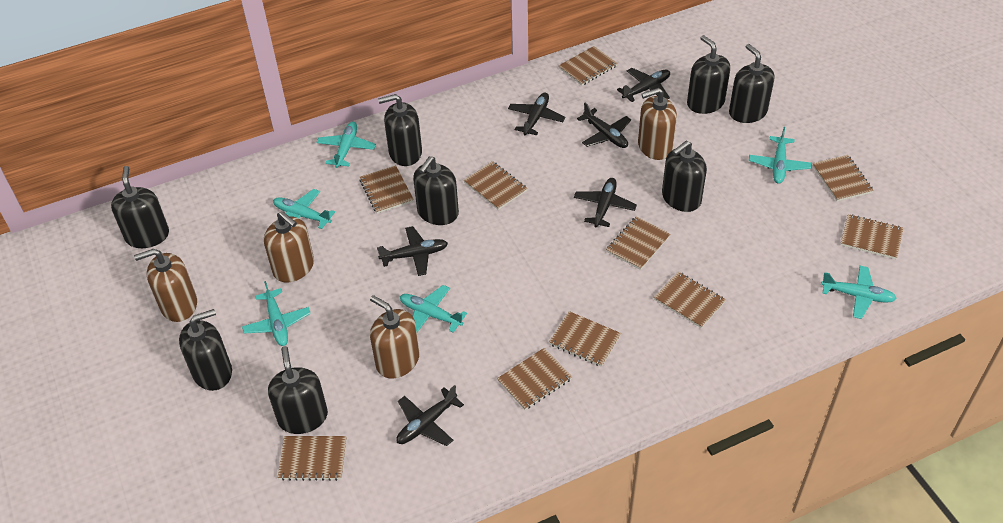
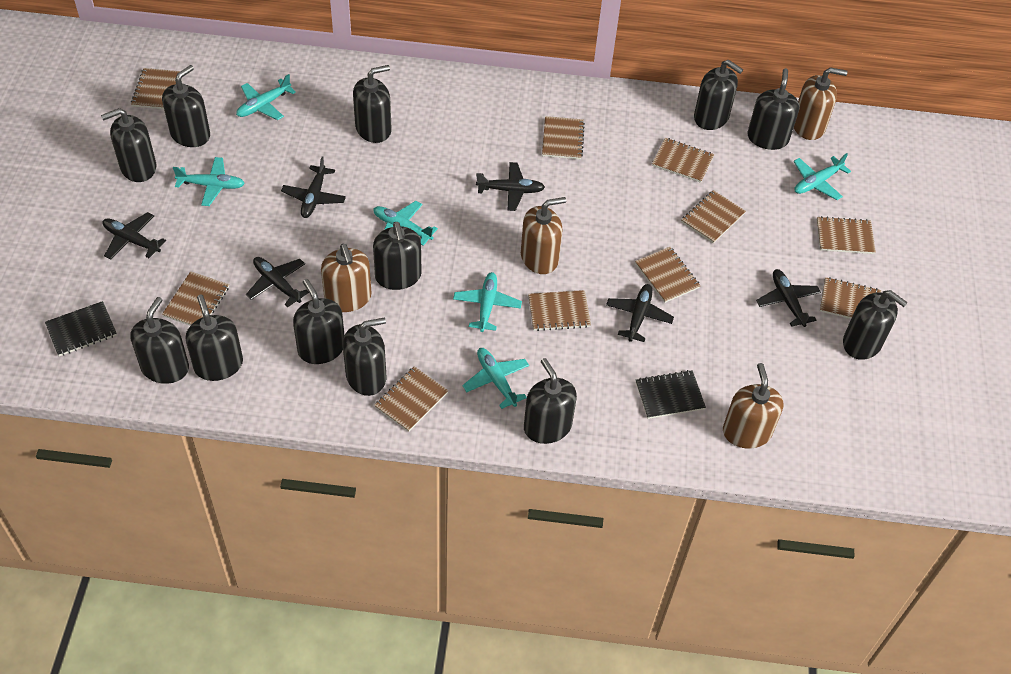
black notebook: 0 -> 2
black soap dispenser: 8 -> 12

